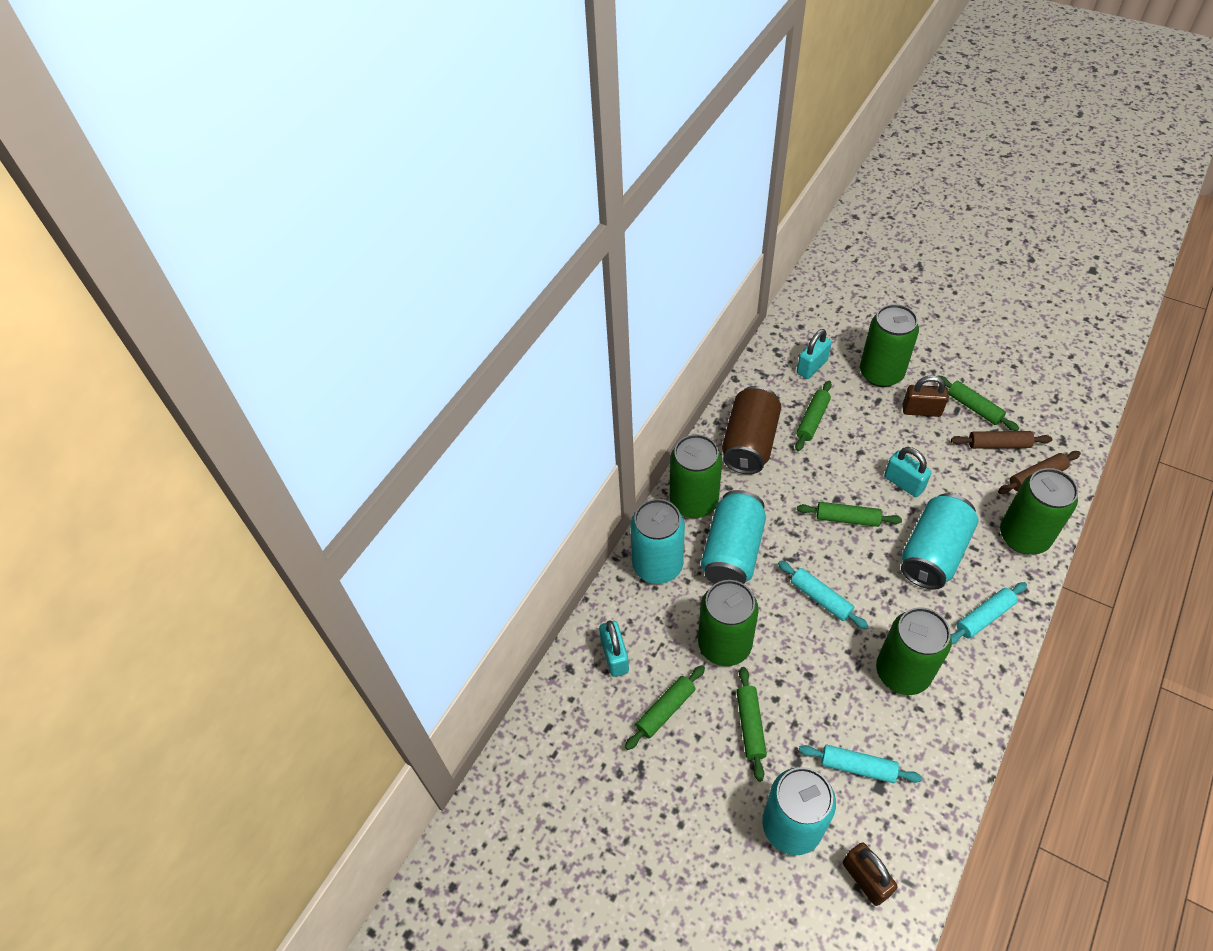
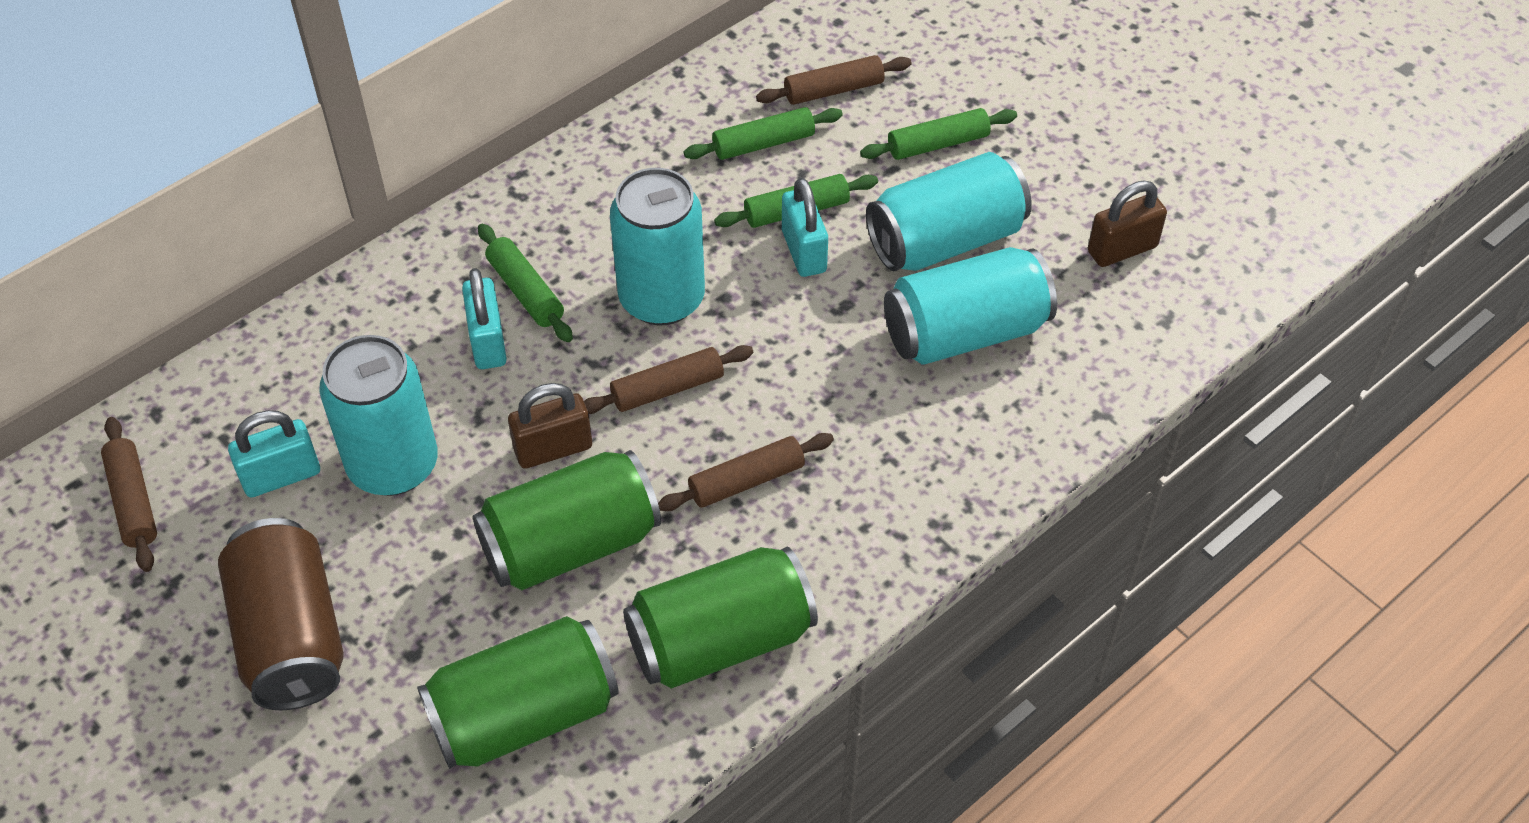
brown rolling pin: 2 -> 4
green can: 5 -> 3
green rolling pin: 5 -> 4
turquoise rolling pin: 3 -> 0

